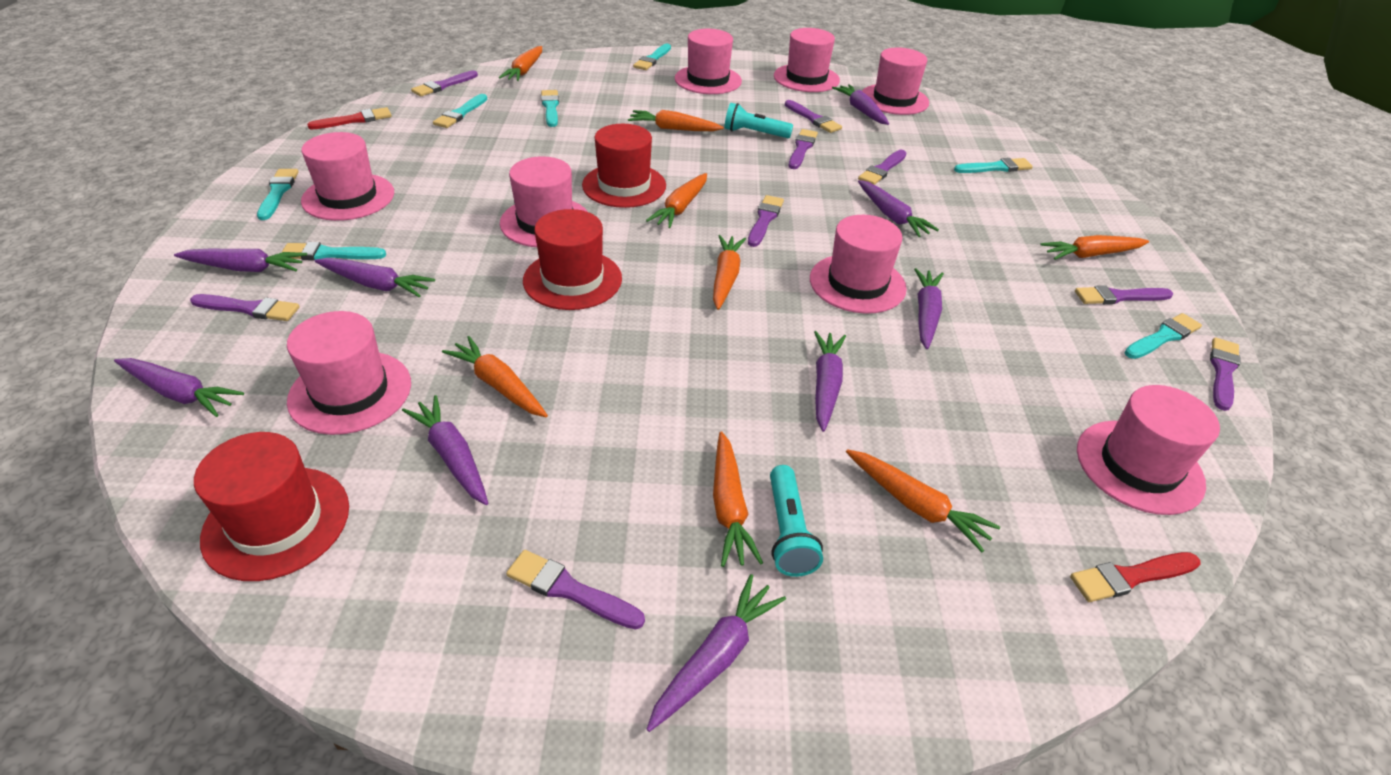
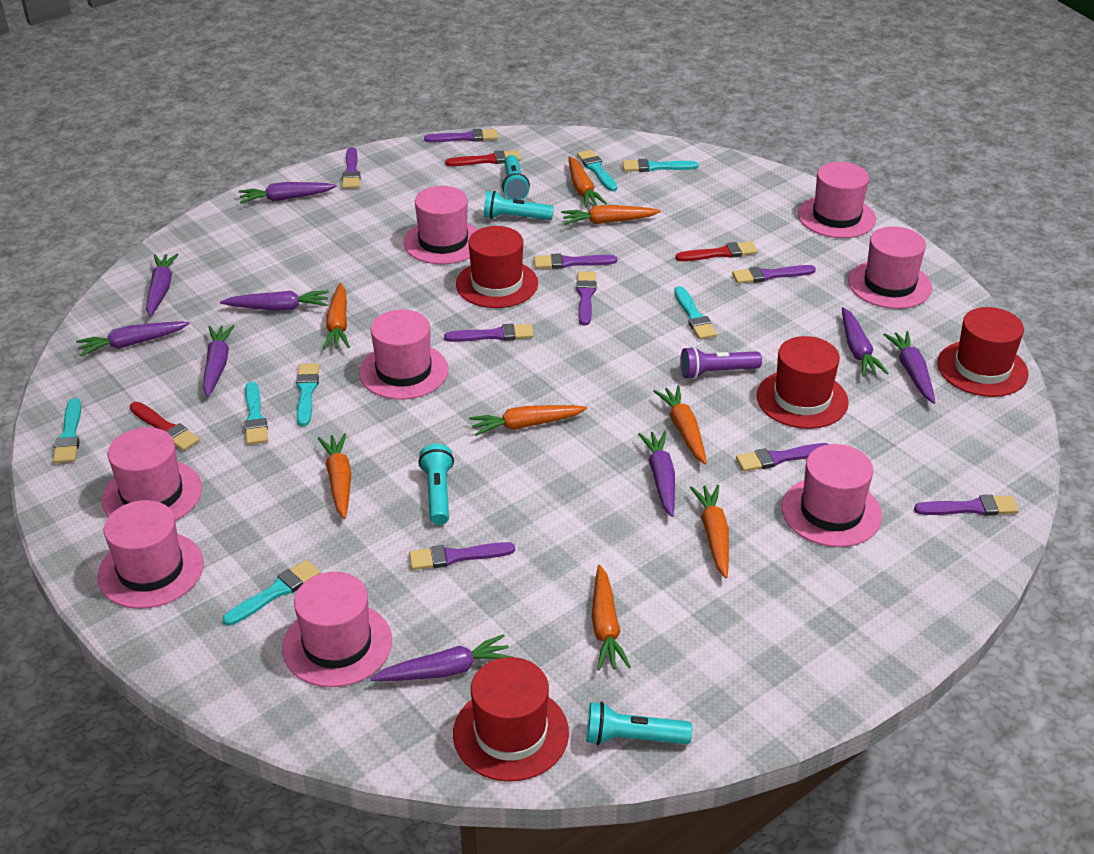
purple flashlight: 0 -> 1
red brush: 2 -> 3
red hat: 3 -> 4
turquoise flashlight: 2 -> 4

